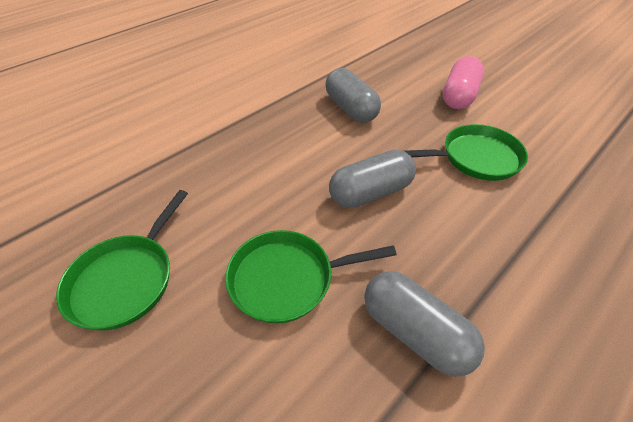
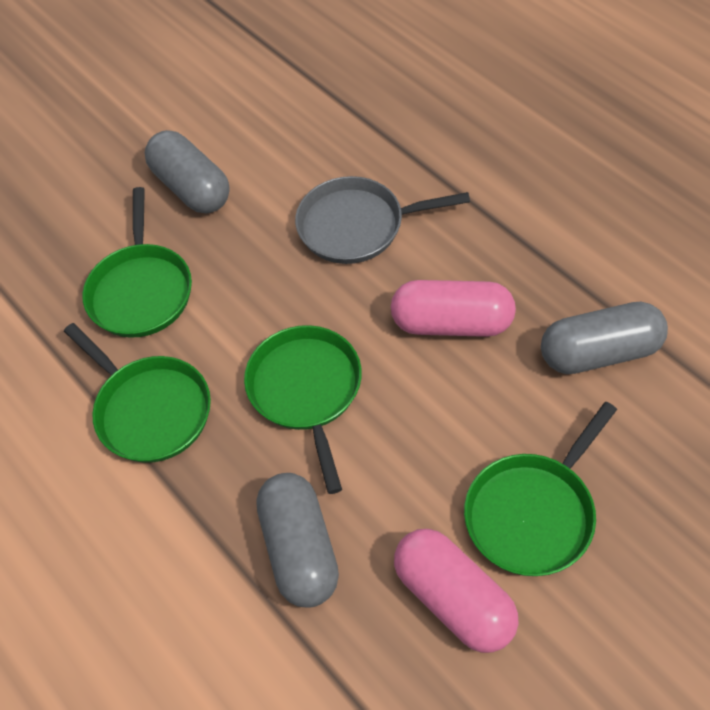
green pan: 3 -> 4
grey pan: 0 -> 1
pink capsule: 1 -> 2

